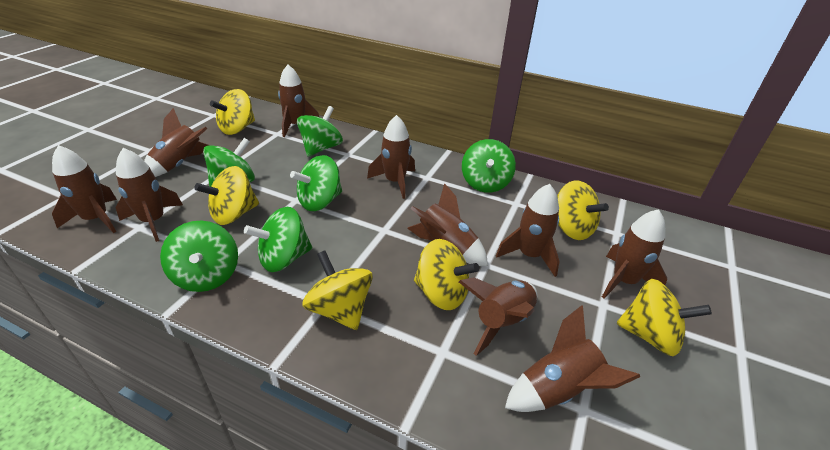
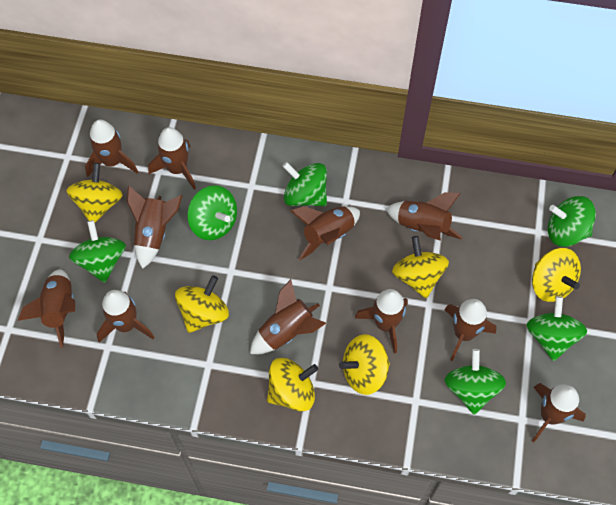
brown rocket: 10 -> 11

